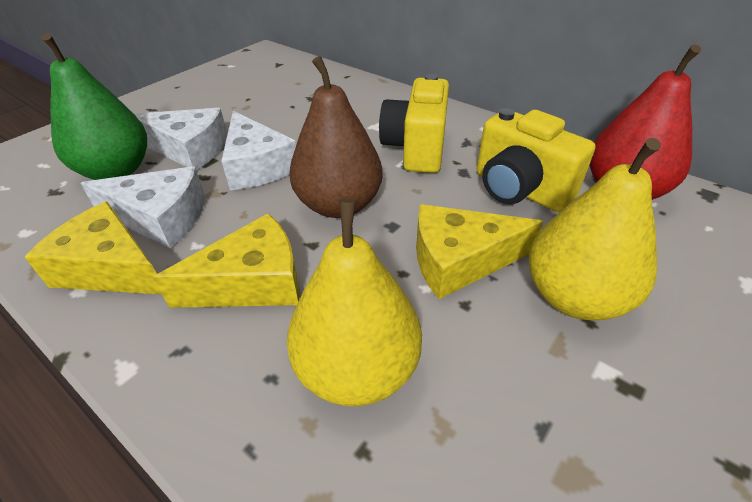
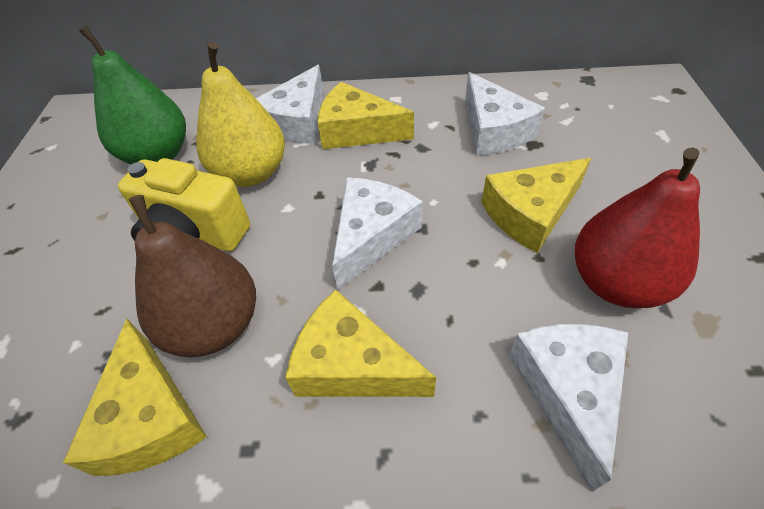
white cheese: 3 -> 4
yellow camera: 2 -> 1
yellow cheese: 3 -> 4
yellow pear: 2 -> 1

